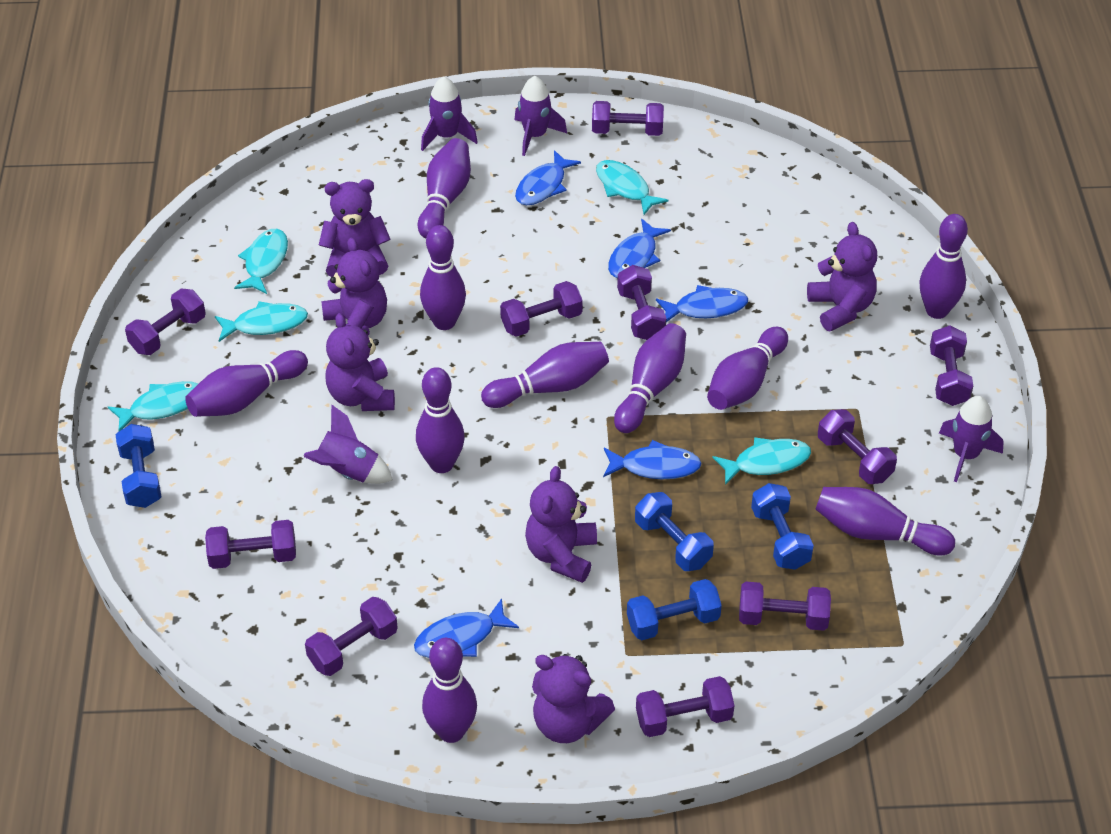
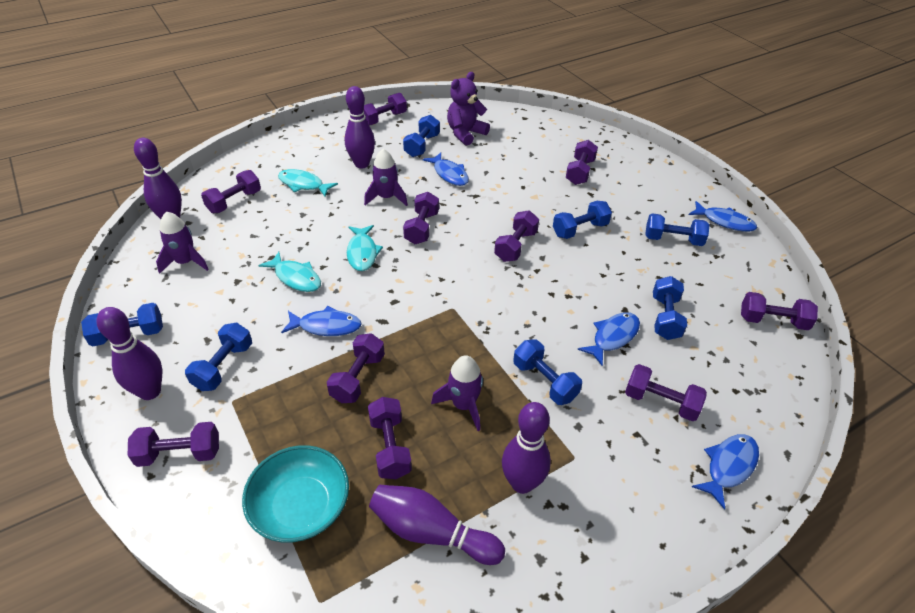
blue dumbbell: 4 -> 7
purple bowling pin: 10 -> 5
purple rocket: 4 -> 3
purple teddy bear: 6 -> 1
turquoise bowl: 0 -> 1
turquoise fish: 5 -> 3

